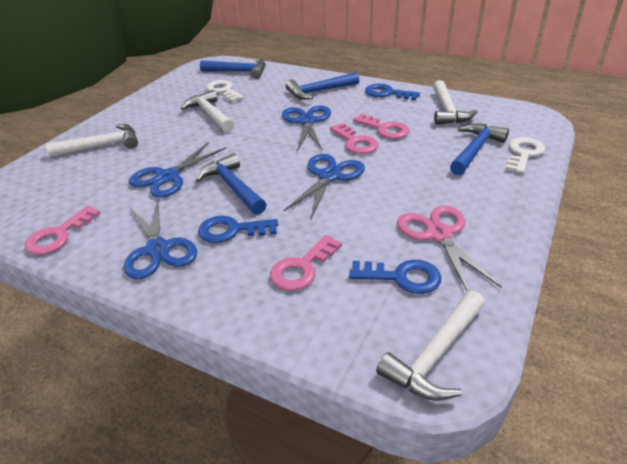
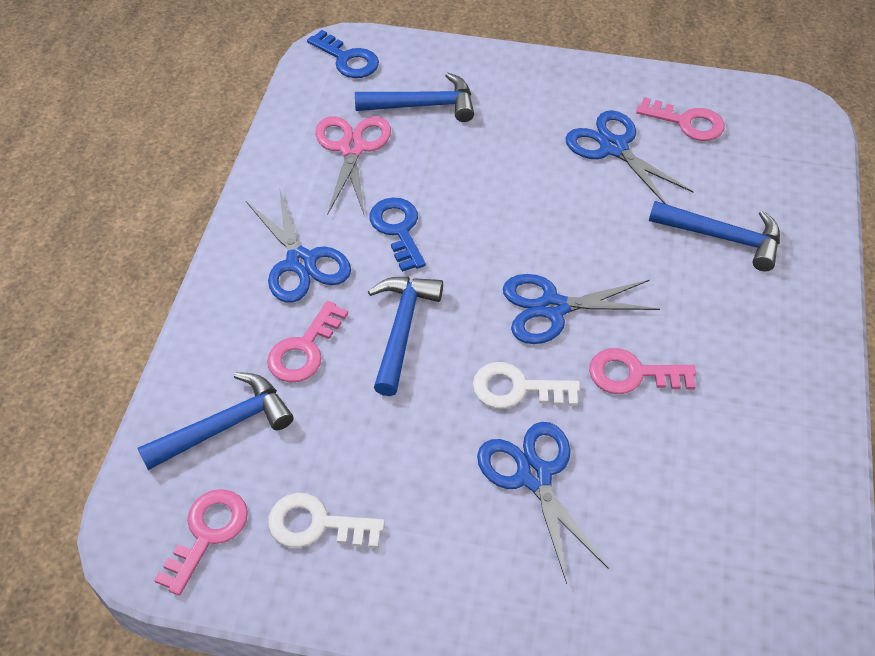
blue key: 3 -> 2
white hammer: 4 -> 0

